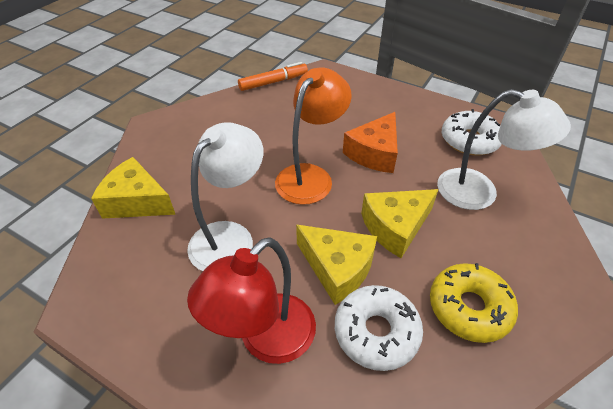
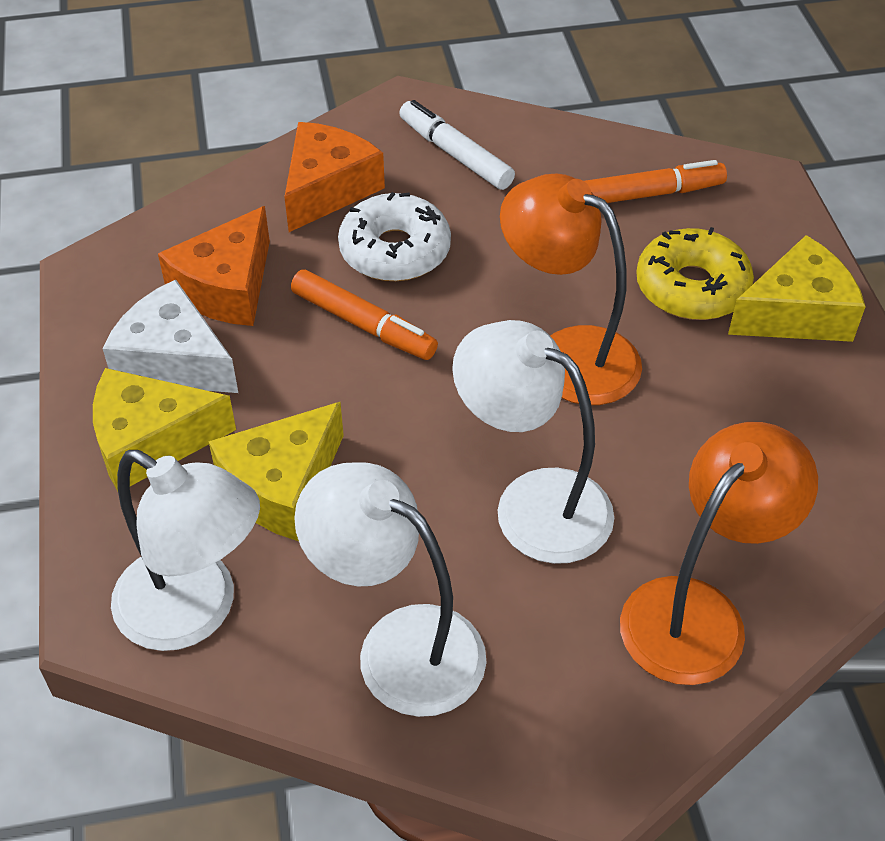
orange cheese: 1 -> 2
orange lamp: 1 -> 2
orange marker: 1 -> 2
red lamp: 1 -> 0
white cheese: 0 -> 1
white donut: 2 -> 1
white lamp: 2 -> 3
white marker: 0 -> 1

